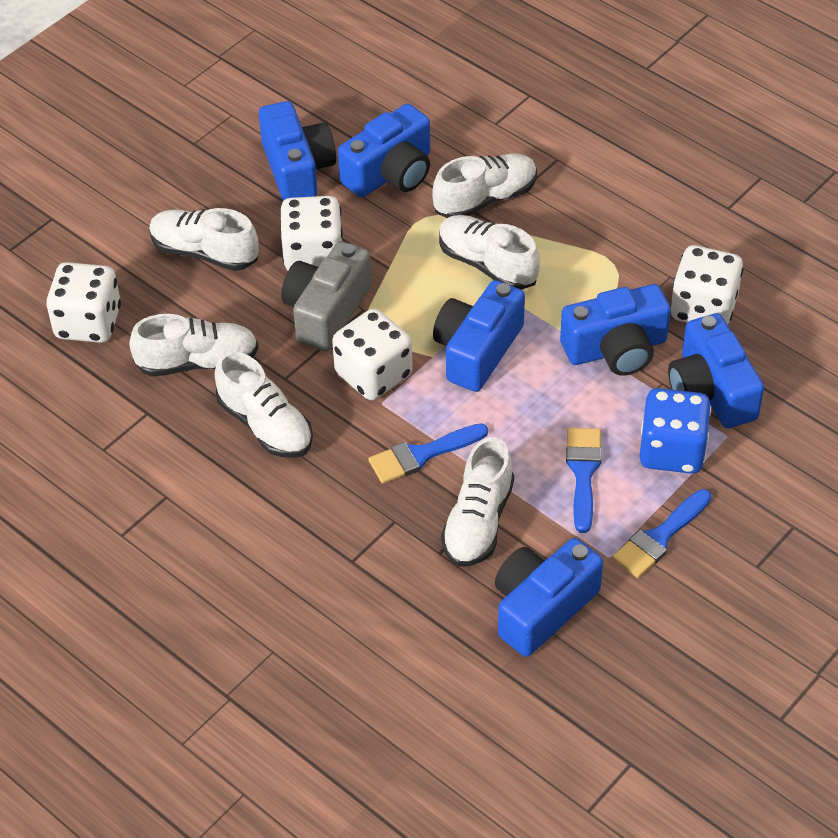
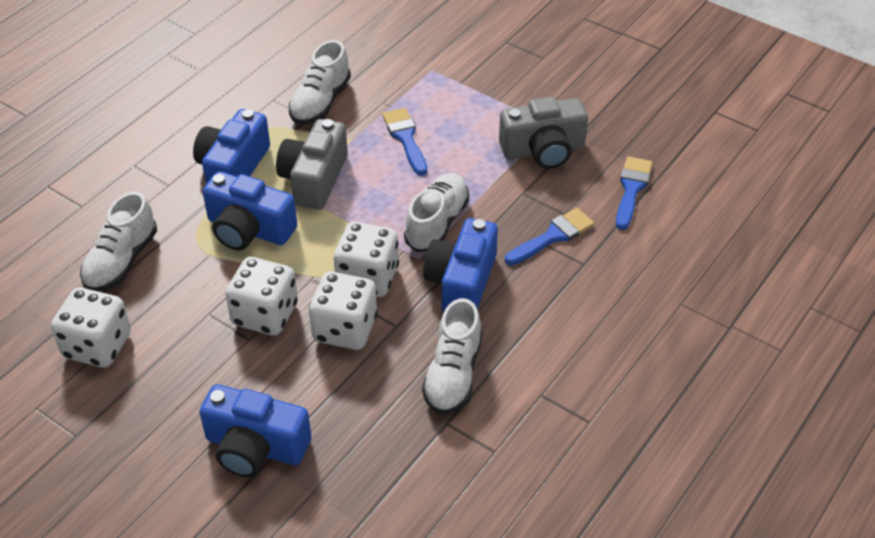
blue camera: 6 -> 4
blue dice: 1 -> 0
grey camera: 1 -> 2
white shoe: 6 -> 4

